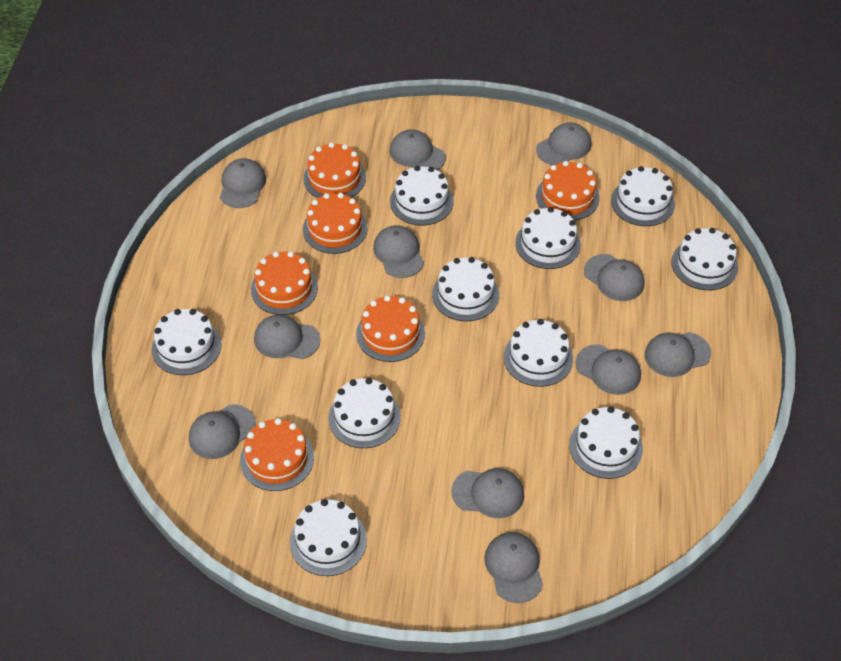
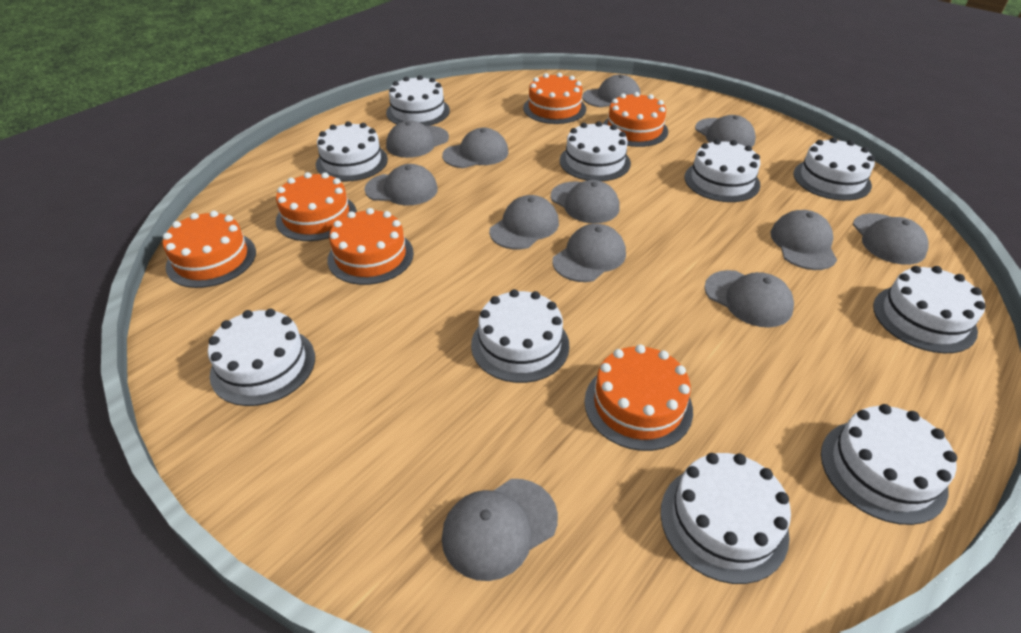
grey cap: 11 -> 12

